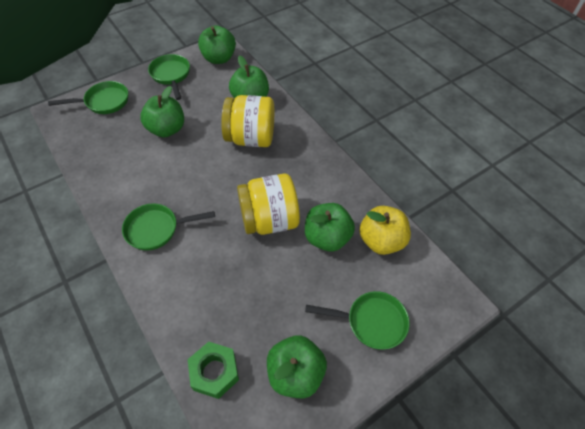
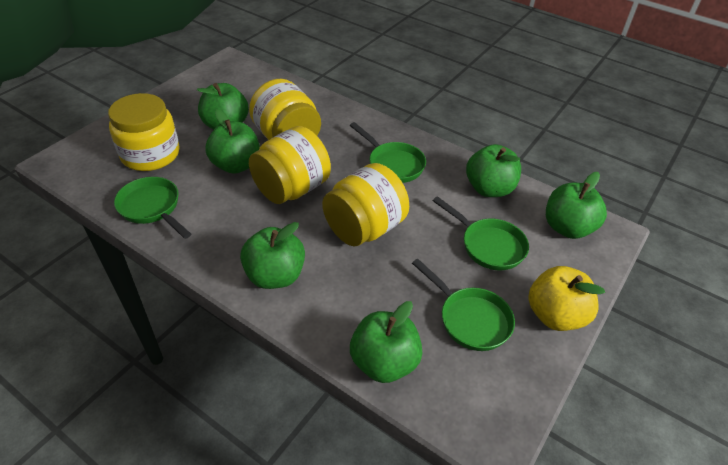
green apple: 5 -> 6
green nut: 1 -> 0
yellow jar: 2 -> 4

